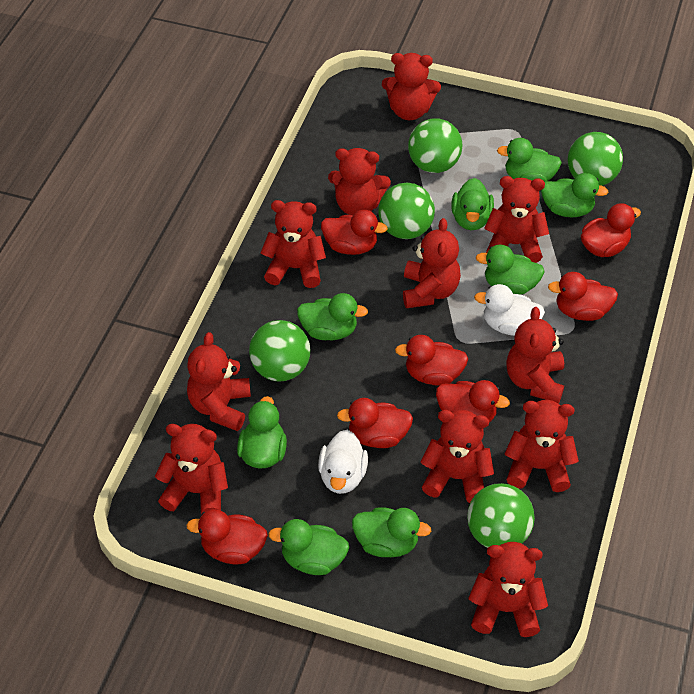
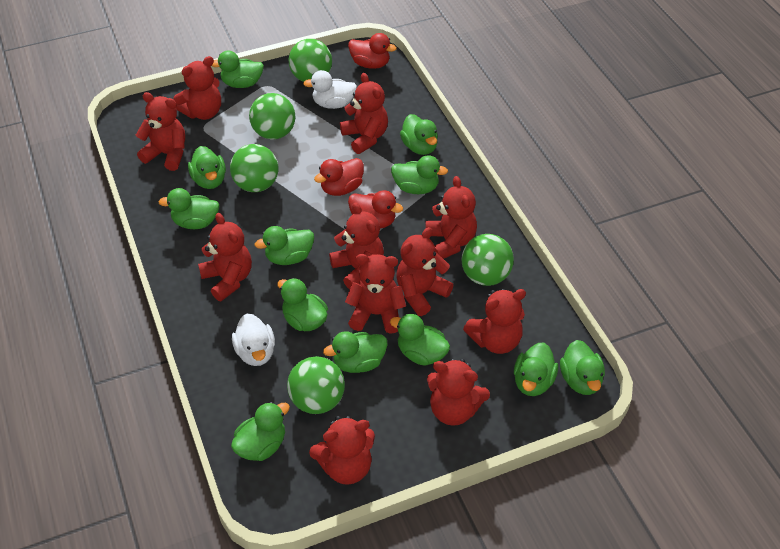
green duck: 8 -> 12
red duck: 7 -> 3

